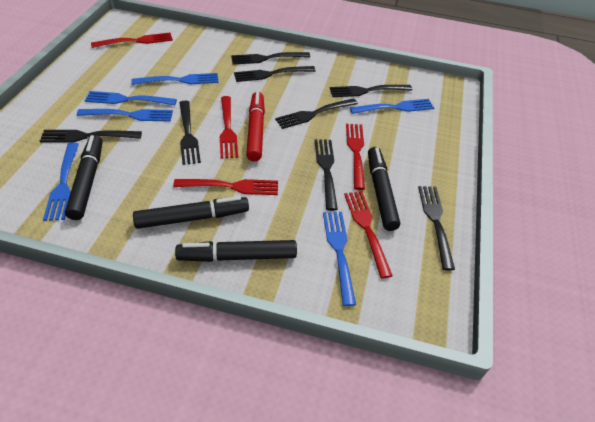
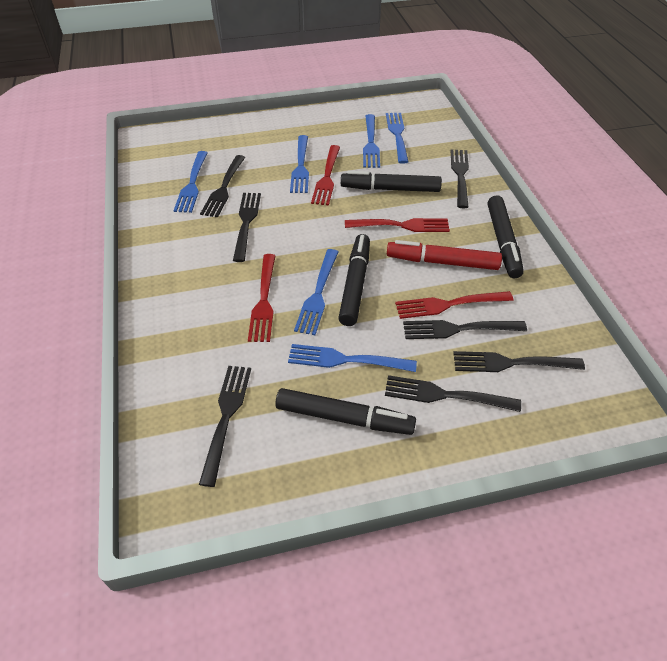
black fork: 8 -> 7
red fork: 5 -> 4

